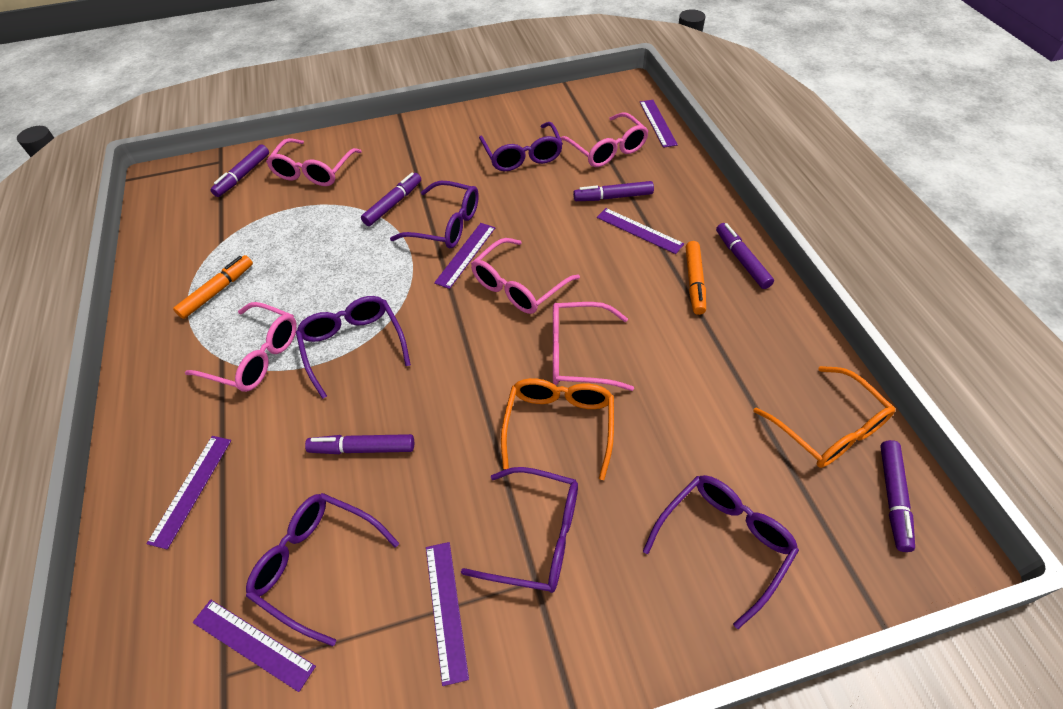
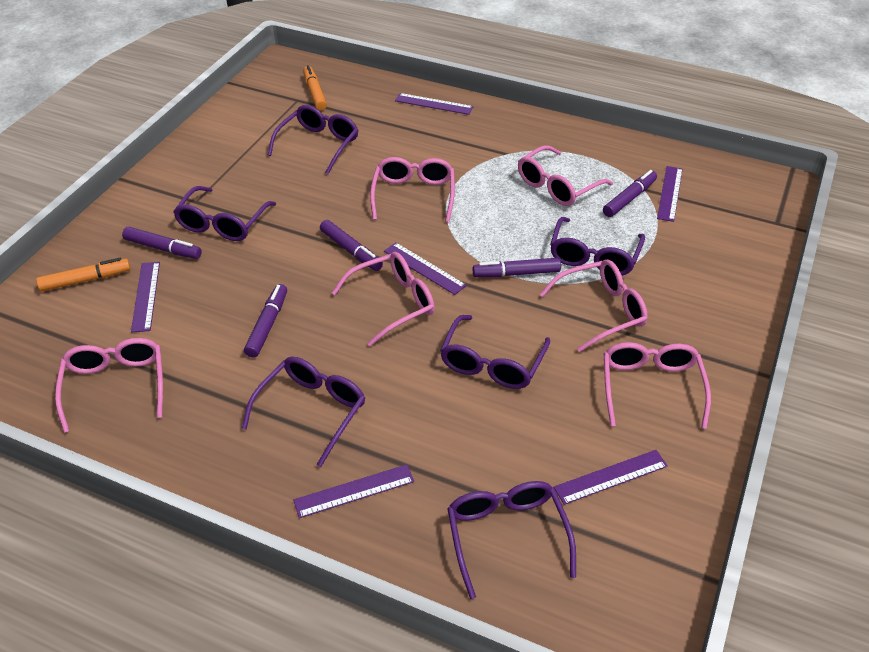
orange glasses: 2 -> 0
pink glasses: 5 -> 6
purple marker: 6 -> 5

